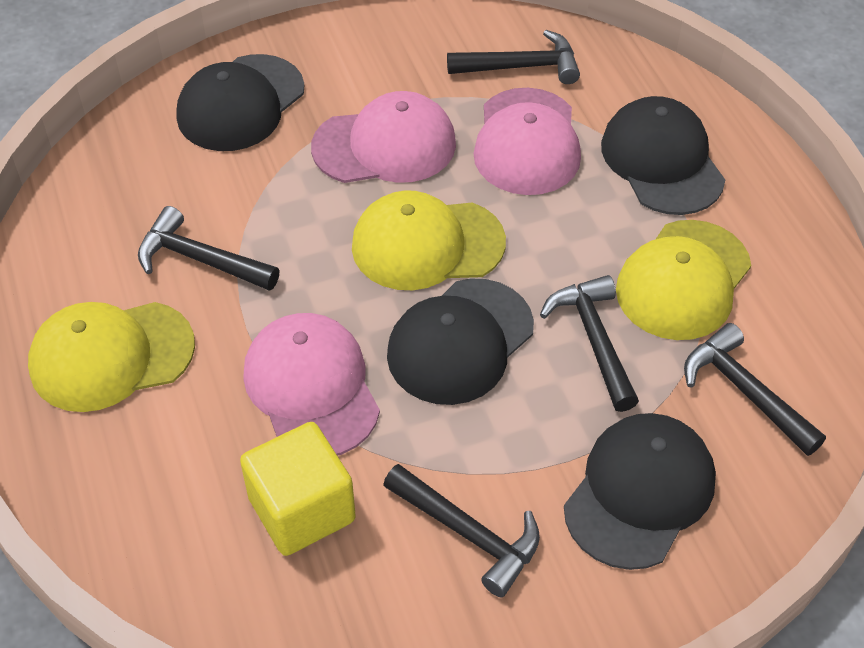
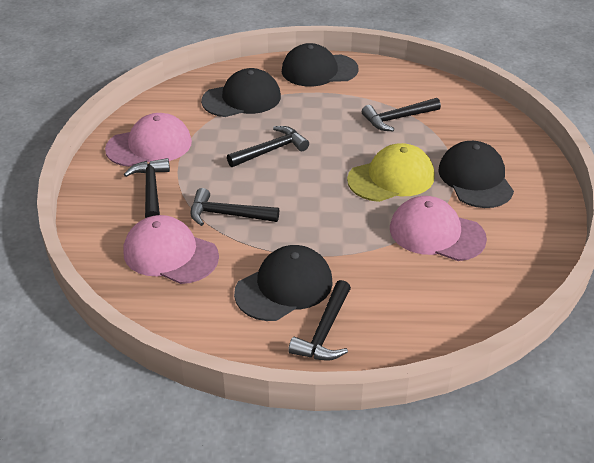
yellow cap: 3 -> 1
yellow cube: 1 -> 0

